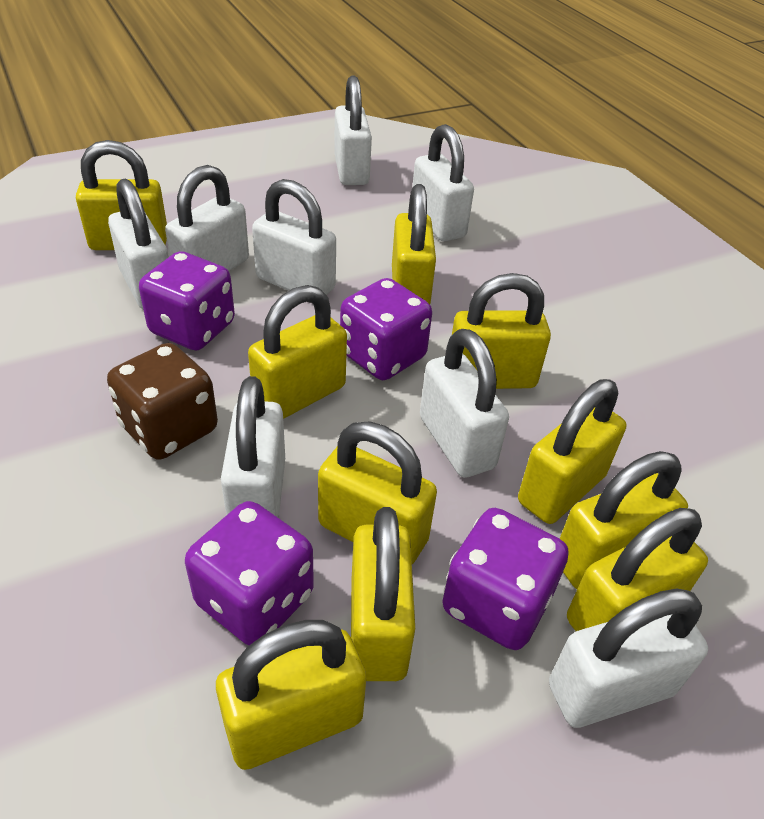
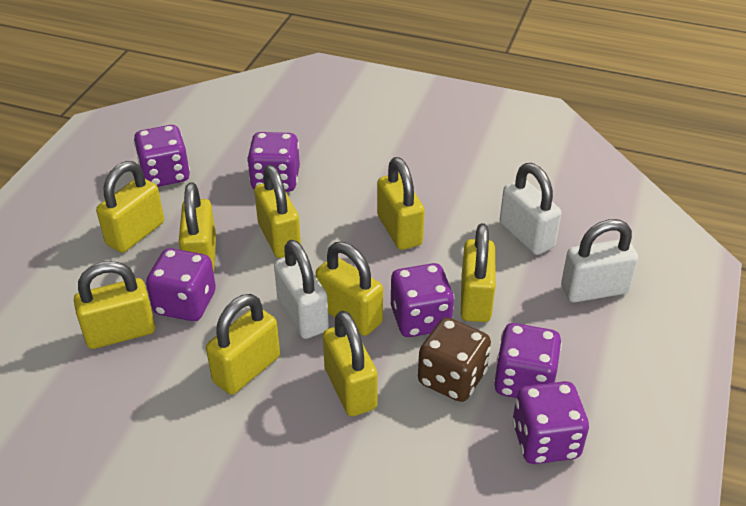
purple dice: 4 -> 6
white padlock: 8 -> 3
yellow padlock: 10 -> 9

